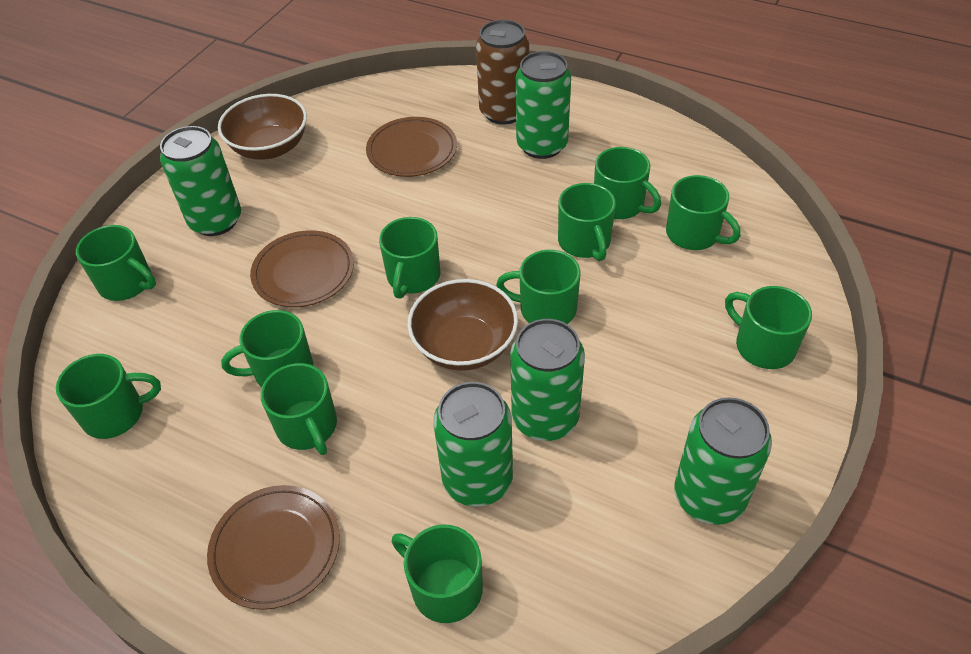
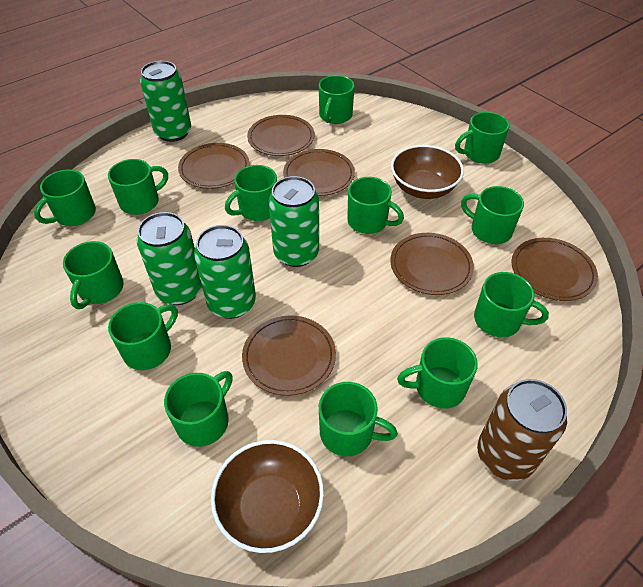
brown plate: 3 -> 6
green can: 5 -> 4
green mug: 11 -> 13

